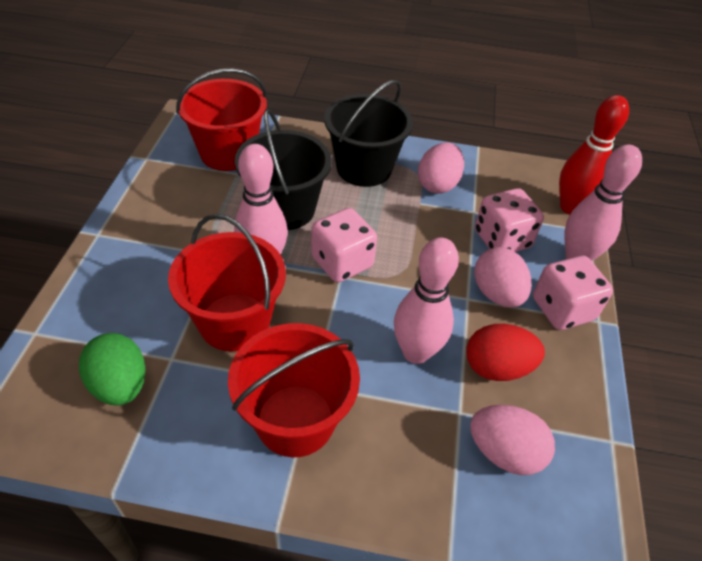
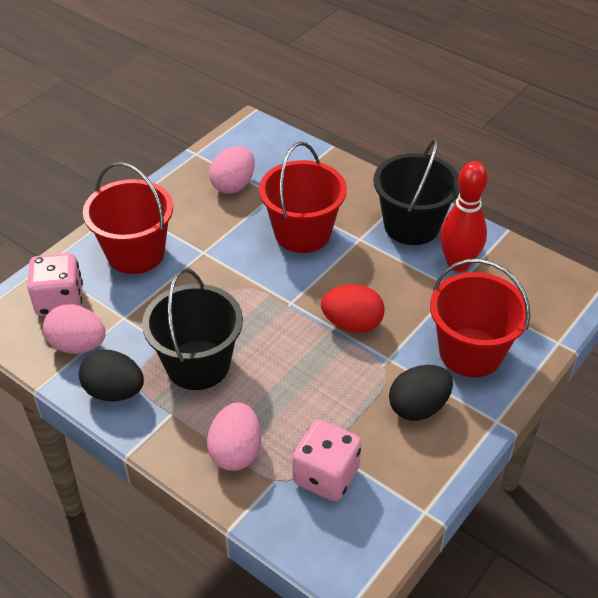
black egg: 0 -> 2
green egg: 1 -> 0
pink bowling pin: 3 -> 0
pink dice: 3 -> 2

